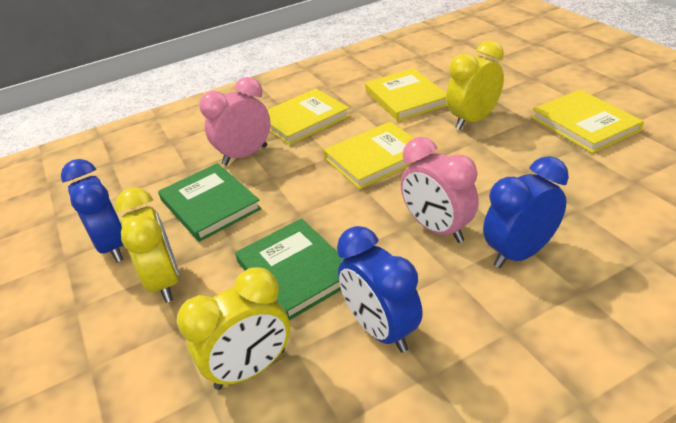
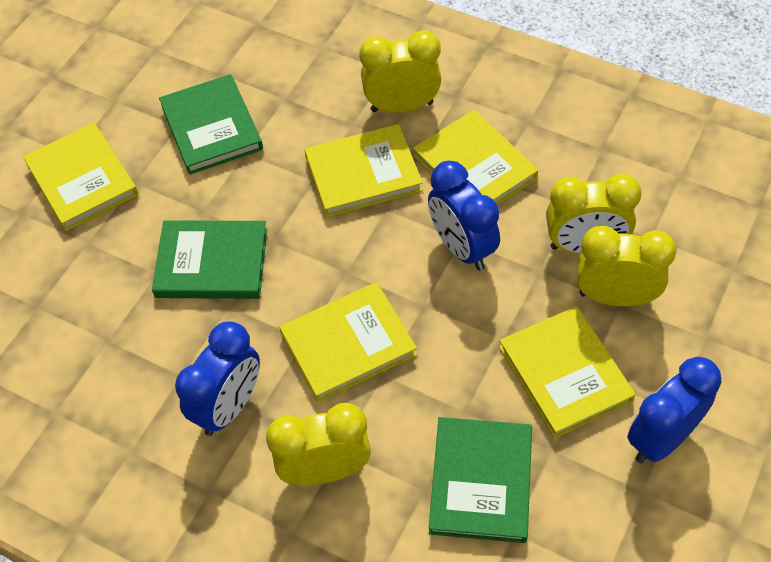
green book: 2 -> 3
pink clock: 2 -> 0
yellow book: 4 -> 5
yellow clock: 3 -> 4

